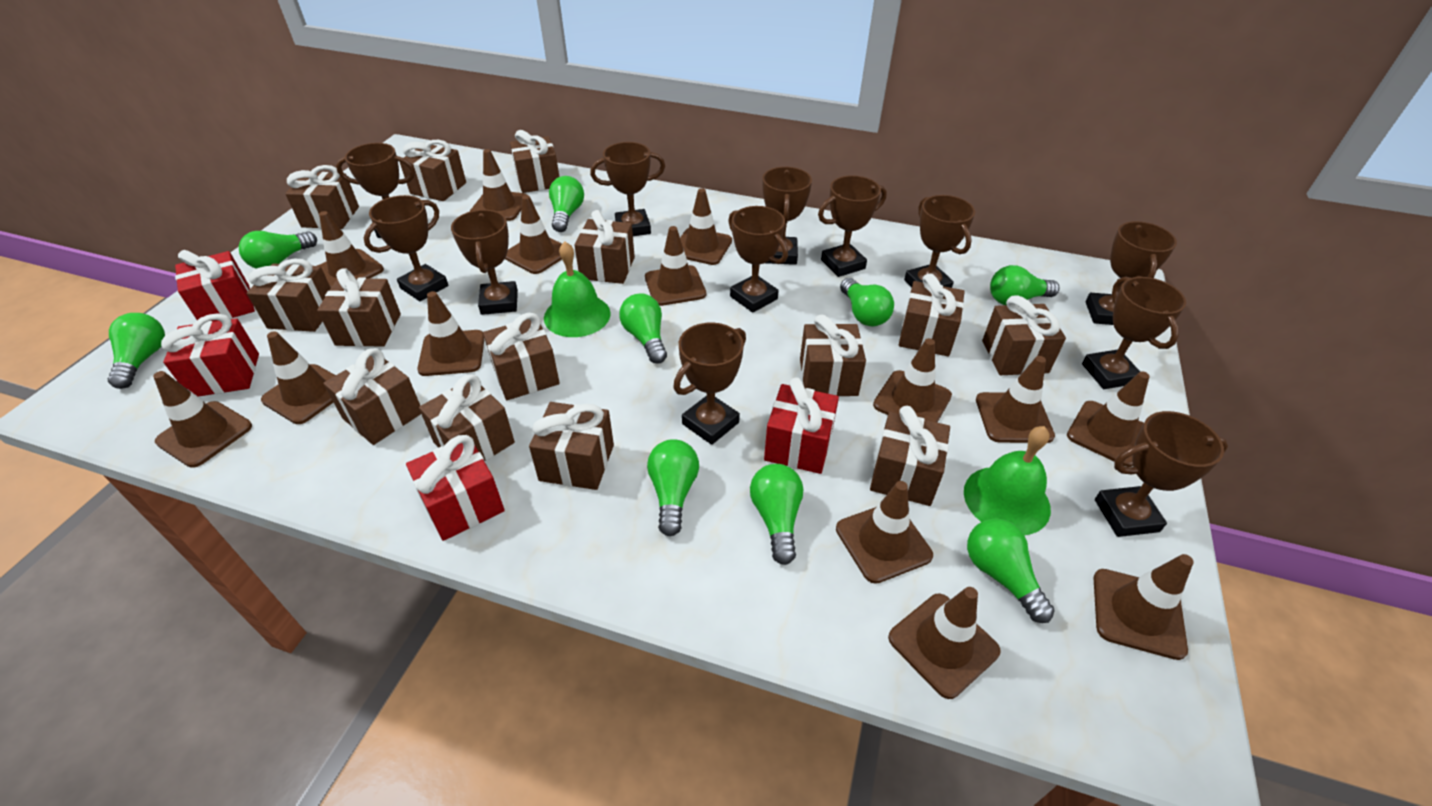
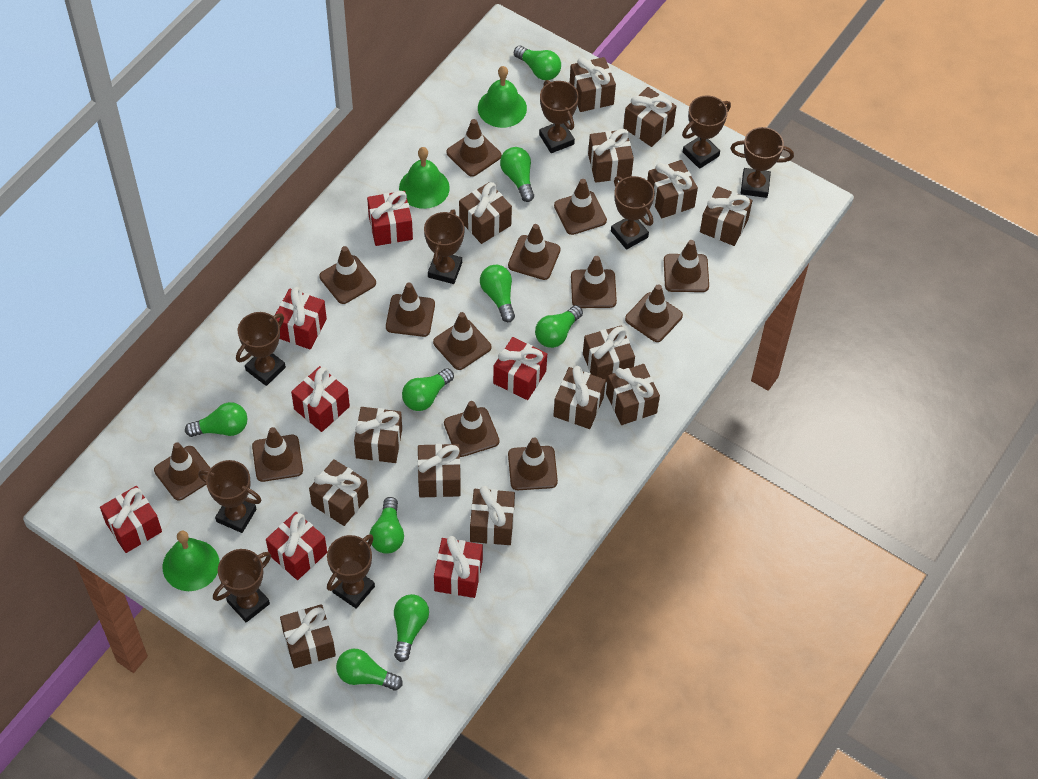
brown traffic cone: 14 -> 13
brown trophy: 12 -> 9
green bell: 2 -> 3
red gift: 4 -> 7

